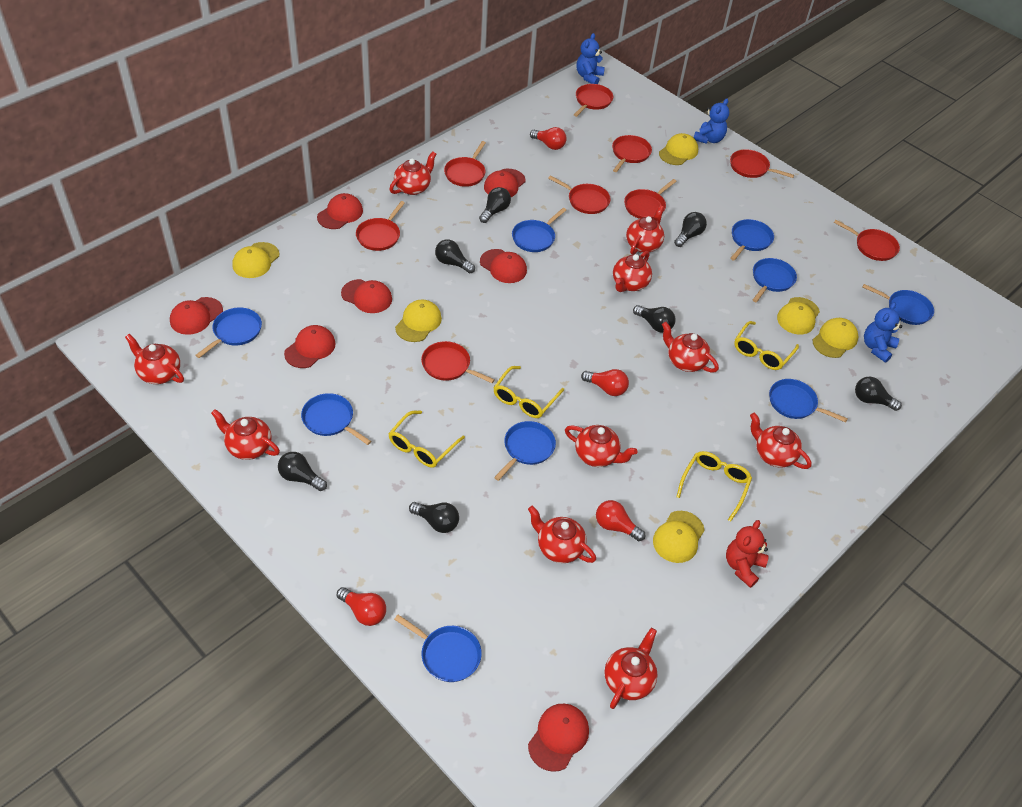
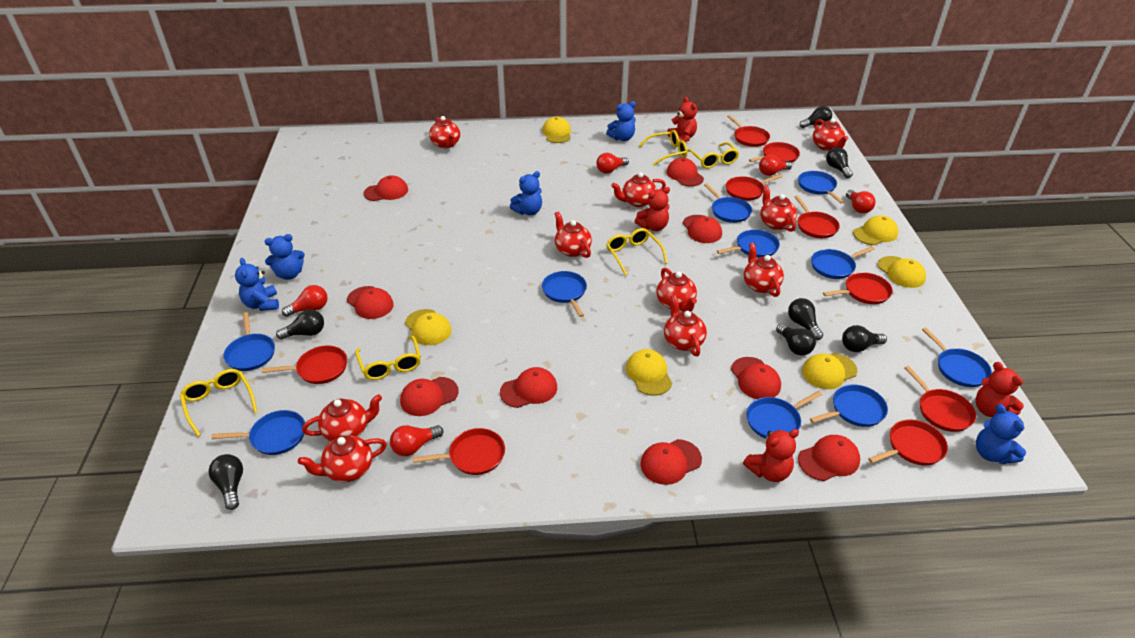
blue pan: 9 -> 10
blue teddy bear: 3 -> 5
red cap: 7 -> 9
red light bulb: 4 -> 5
red teddy bear: 1 -> 4
yellow glasses: 4 -> 5

